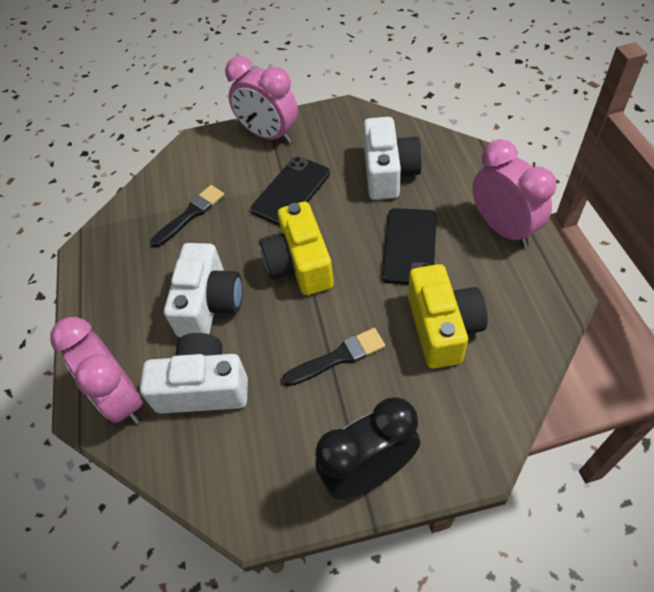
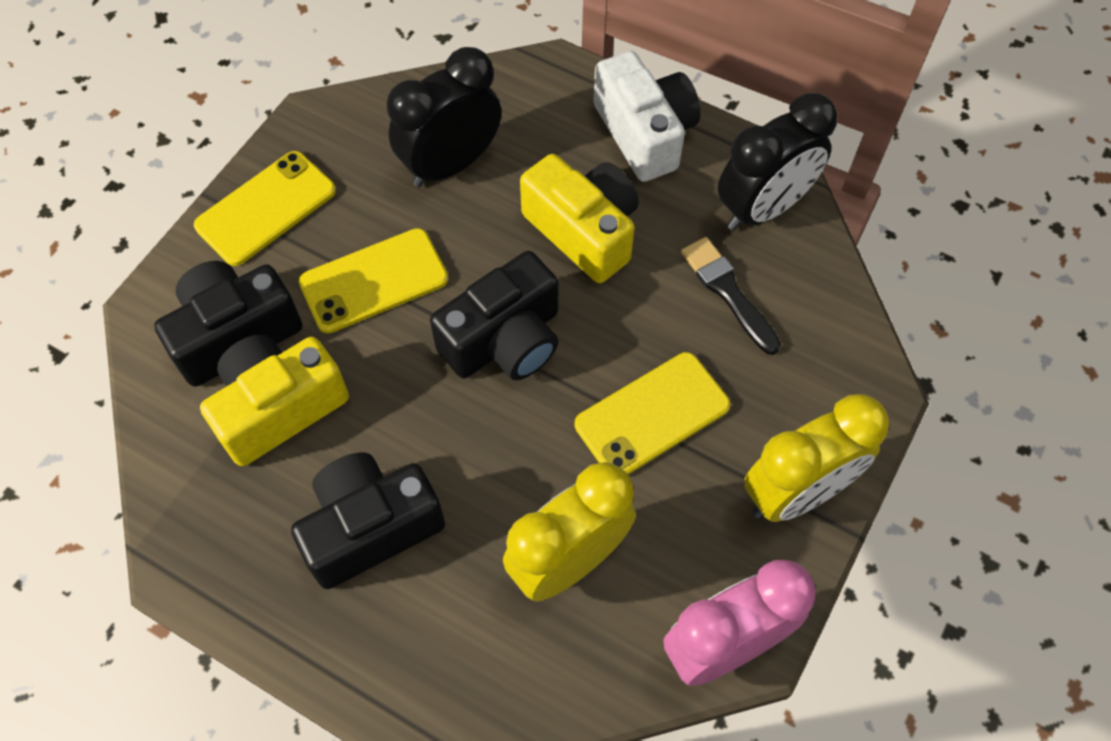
black brush: 2 -> 1
black camera: 0 -> 3
black clock: 1 -> 2
black phone: 2 -> 0
pink clock: 3 -> 1
white camera: 3 -> 1
yellow clock: 0 -> 2
yellow phone: 0 -> 3

